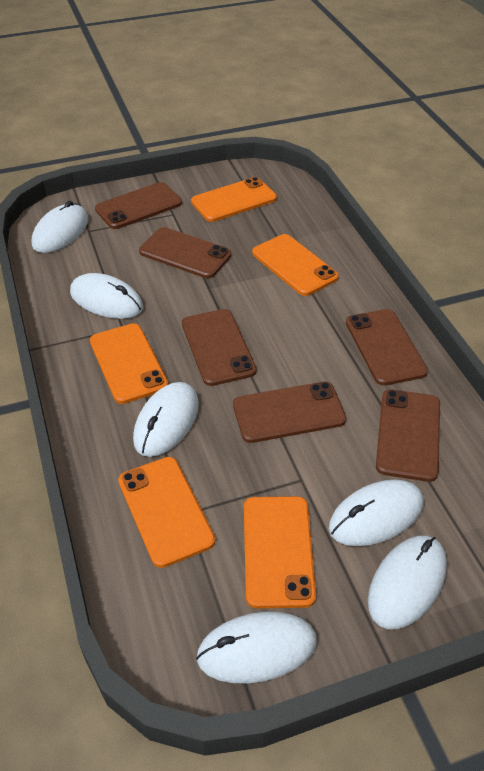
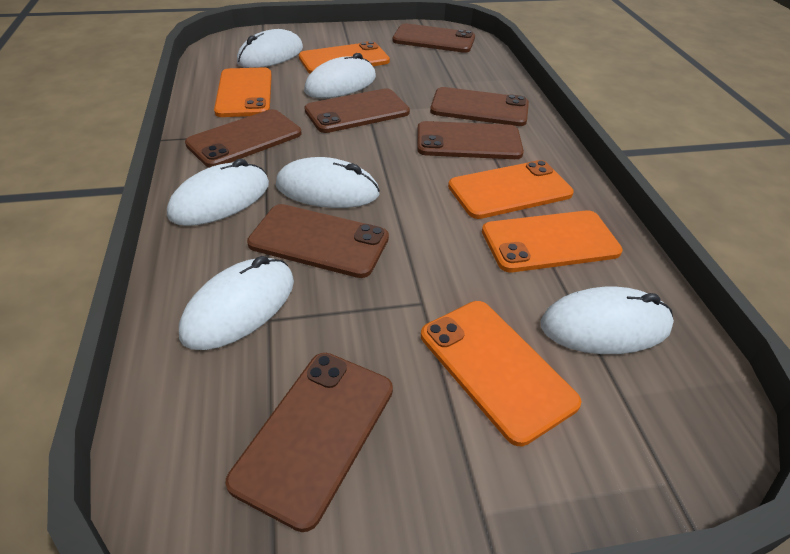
brown phone: 6 -> 7

